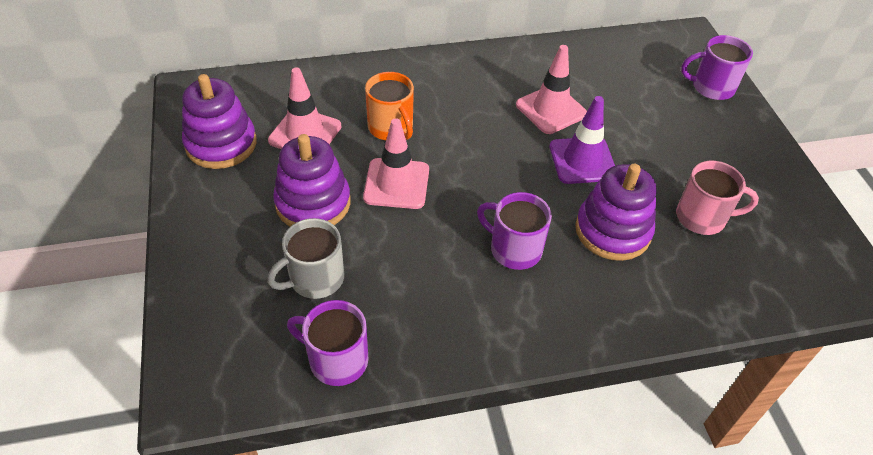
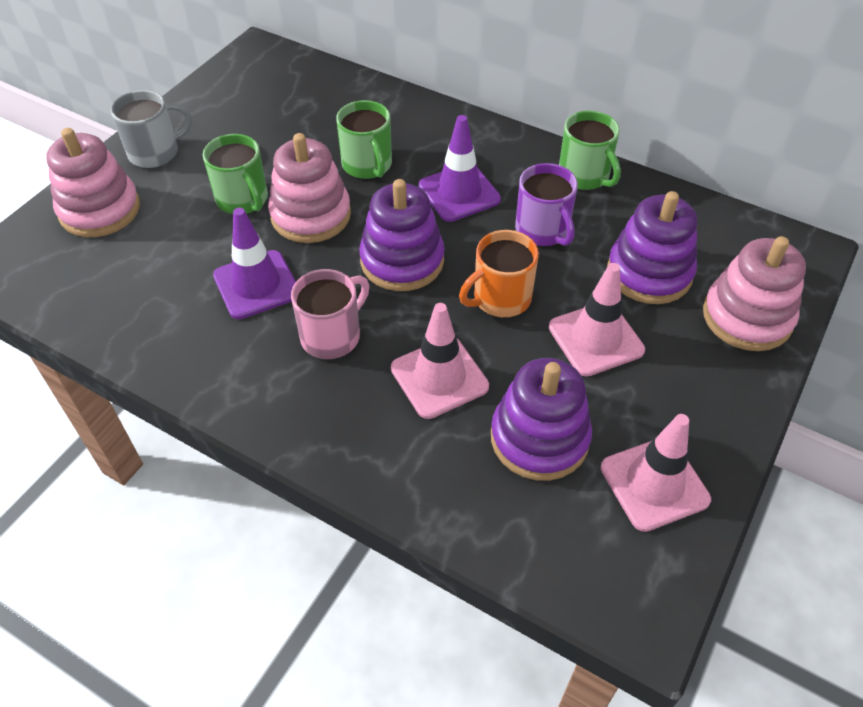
green mug: 0 -> 3
pink stacking toy: 0 -> 3
purple mug: 3 -> 1
purple traffic cone: 1 -> 2

